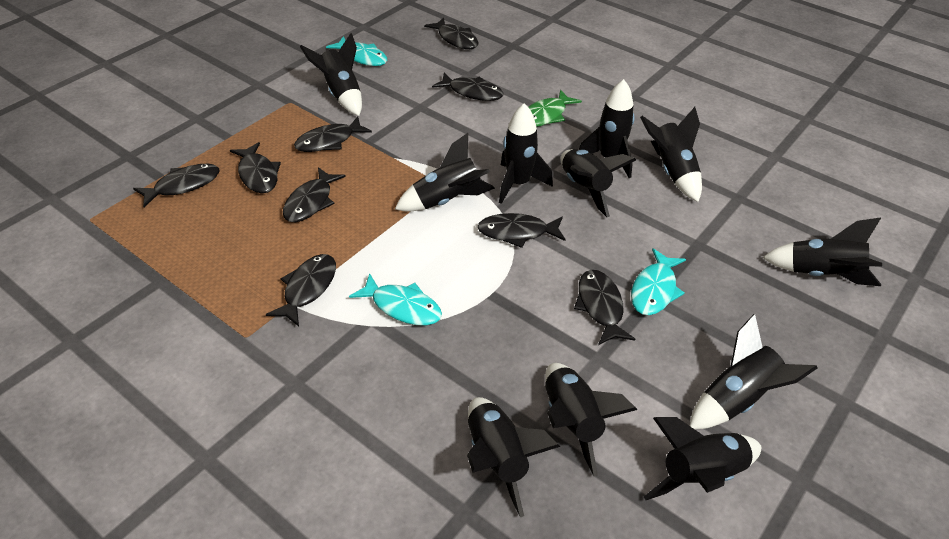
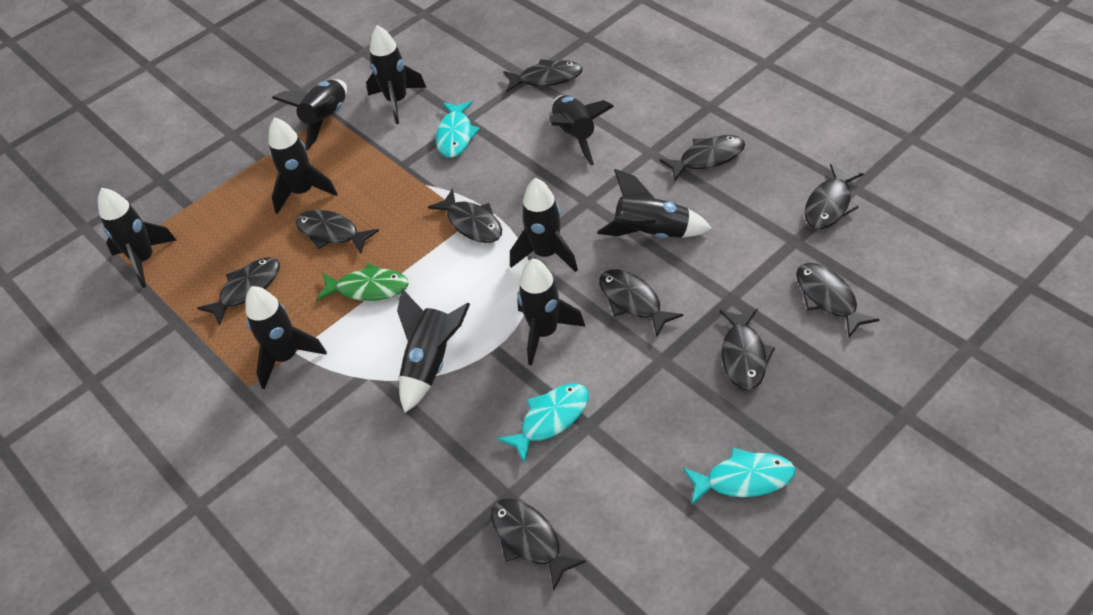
black fish: 9 -> 10
black rocket: 11 -> 10

